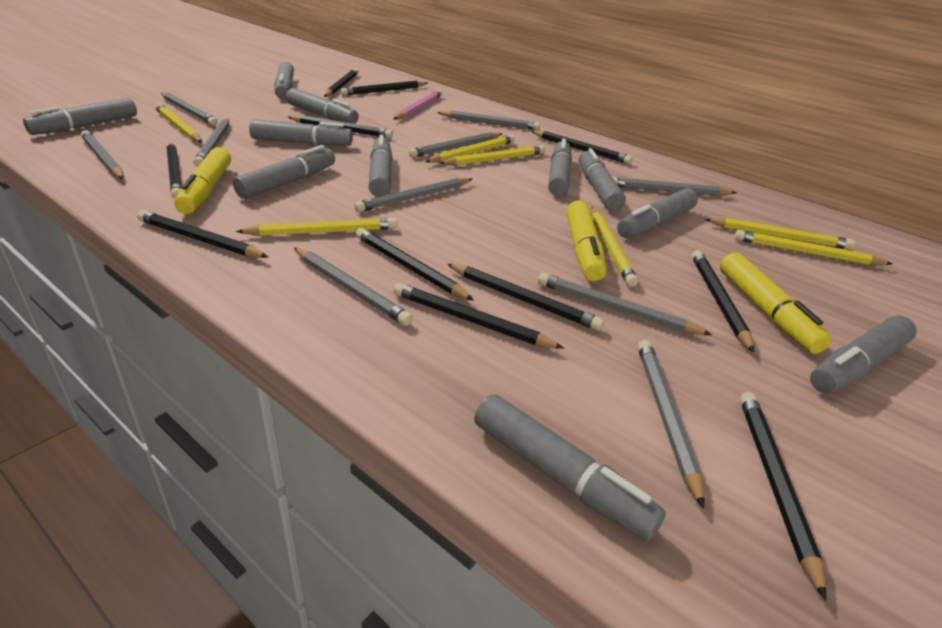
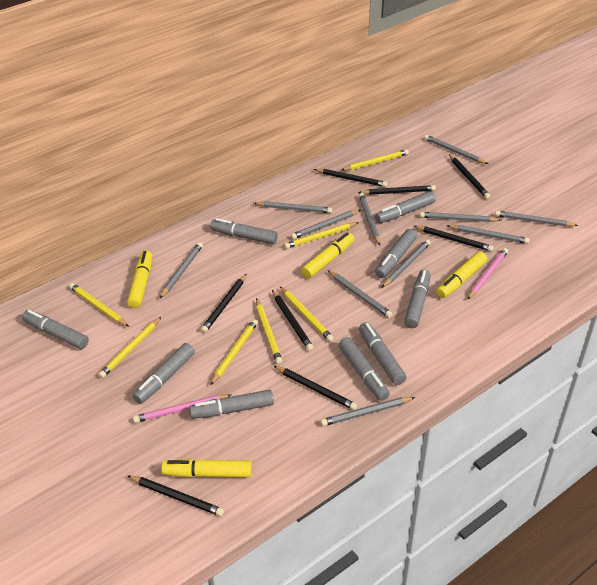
black pencil: 11 -> 8
grey marker: 11 -> 9
grey pencil: 10 -> 11
pink pencil: 1 -> 2
yellow marker: 3 -> 4

